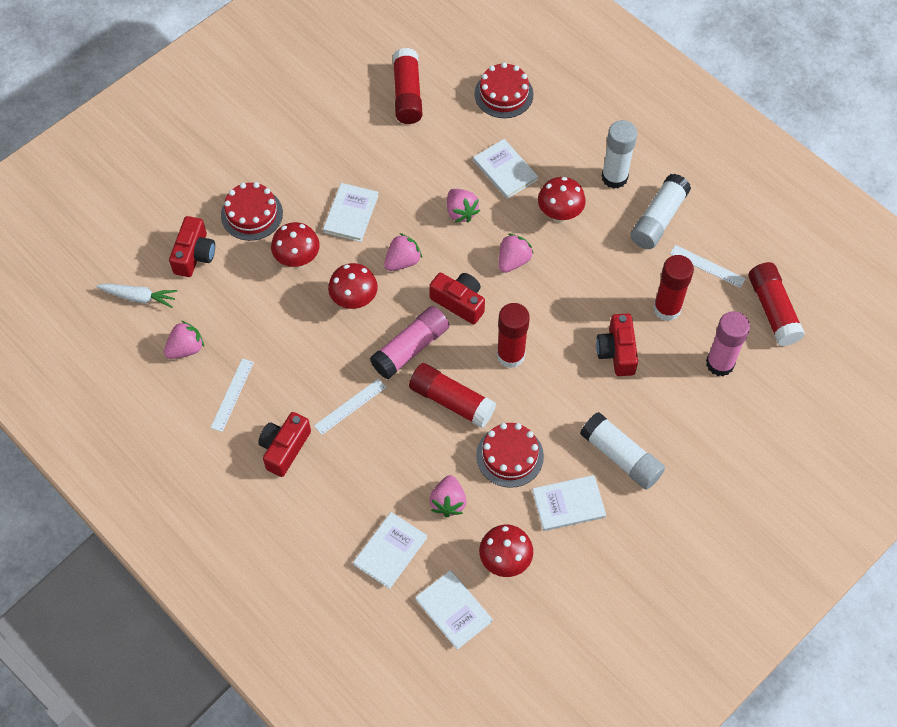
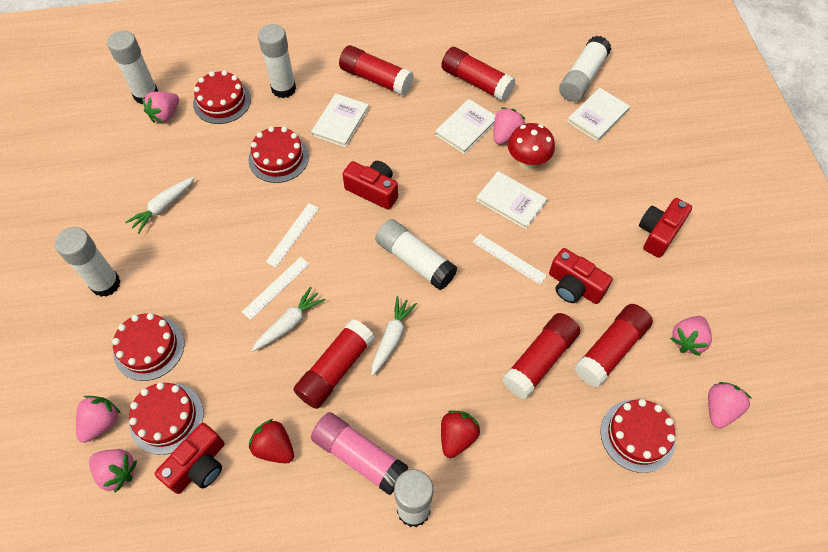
pink glue stick: 2 -> 1
pink strawberry: 5 -> 6
red cake: 3 -> 5
red mushroom: 4 -> 1
red strawberry: 0 -> 2
white book: 5 -> 4
white carrot: 1 -> 3
white glue stick: 3 -> 6

